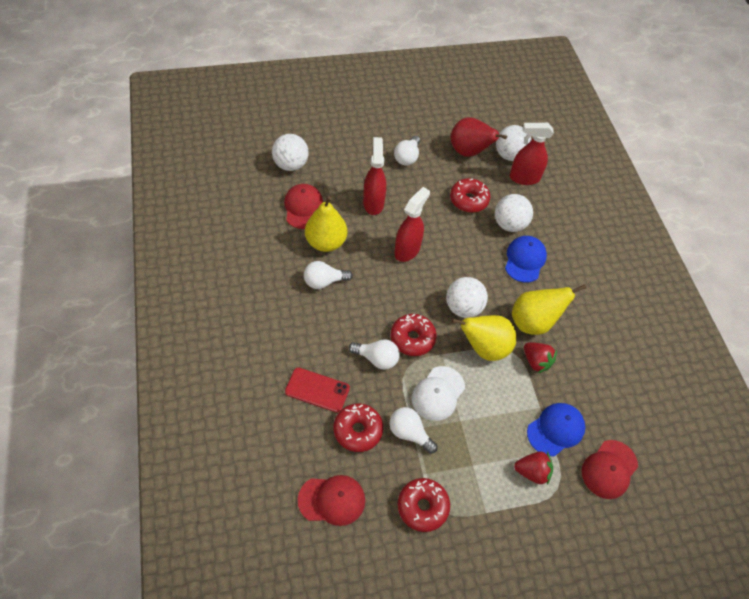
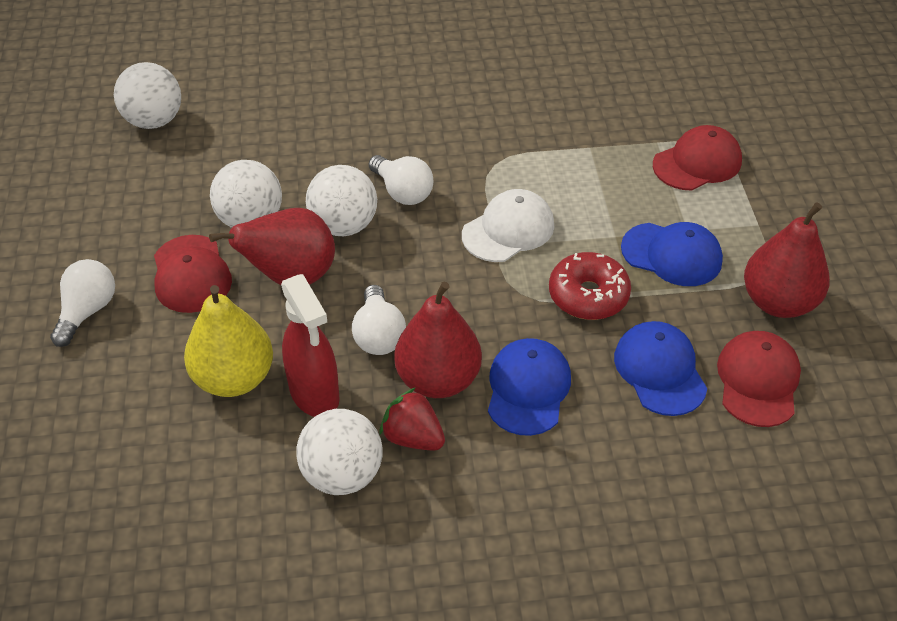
blue cap: 2 -> 3
red donut: 4 -> 1
red pear: 1 -> 3
red phone: 1 -> 0
red spray bottle: 3 -> 1
red strawberry: 2 -> 1
white light bulb: 4 -> 3
yellow pear: 3 -> 1

